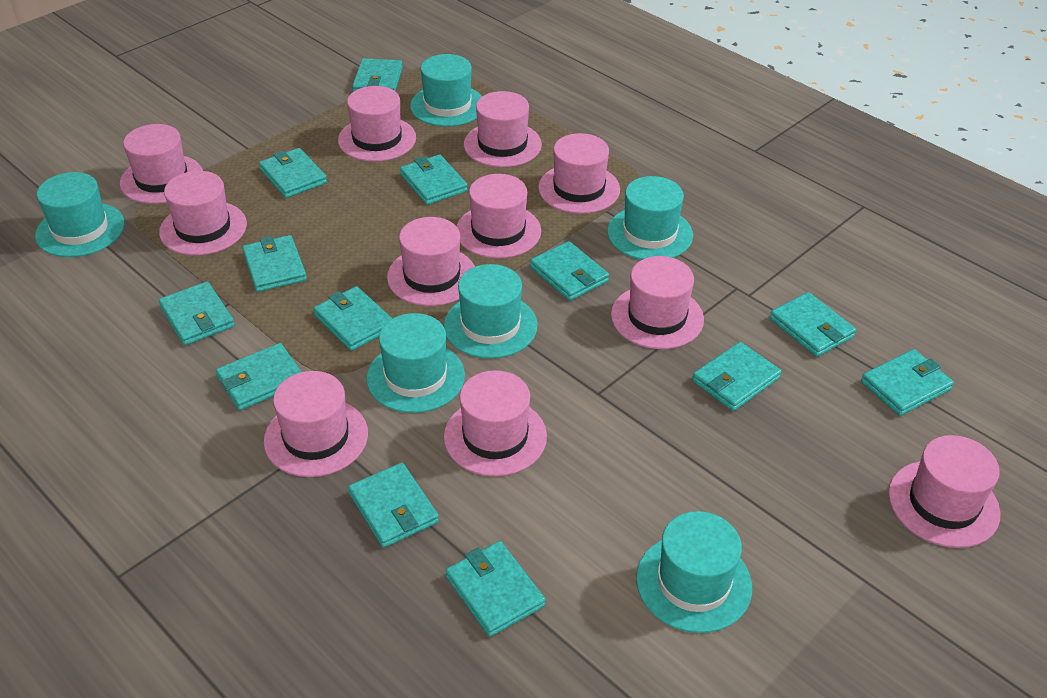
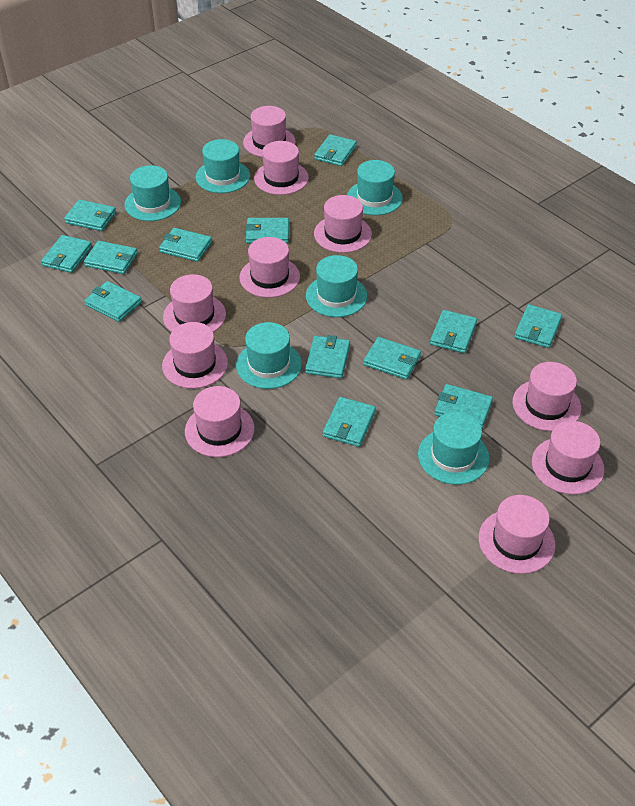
pink hat: 11 -> 10

